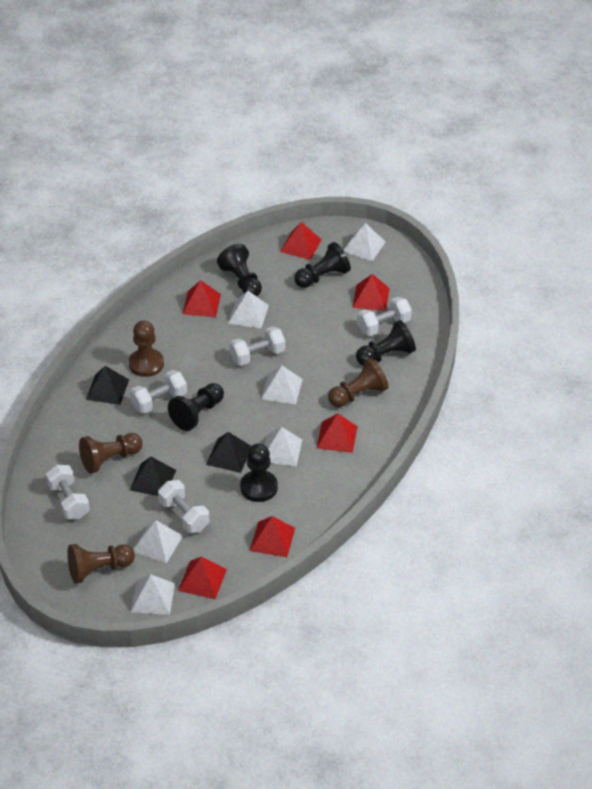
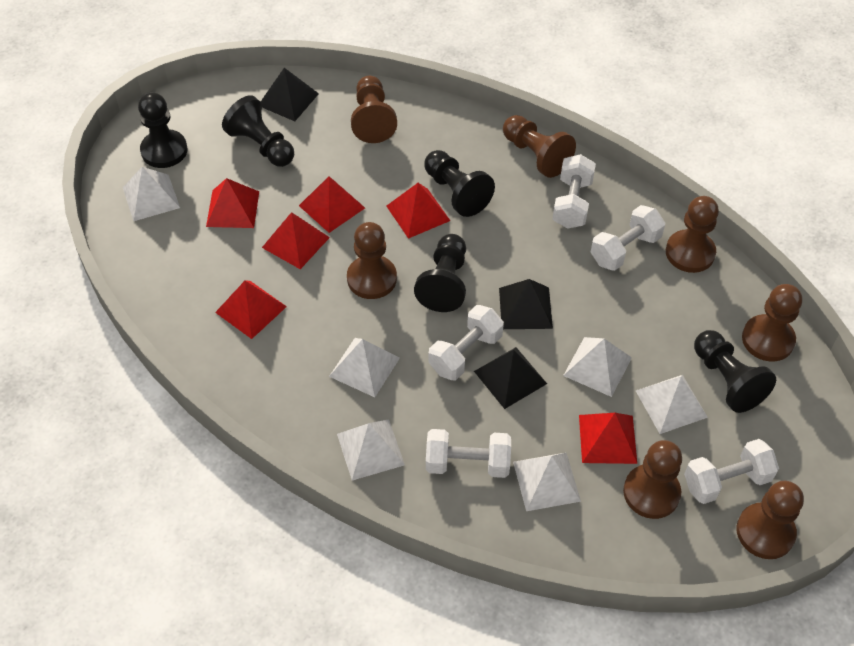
brown pawn: 4 -> 7

